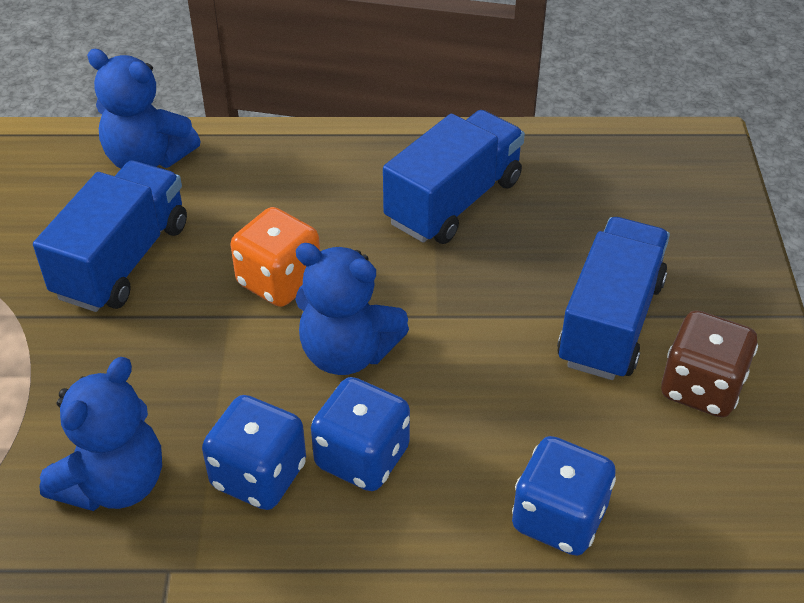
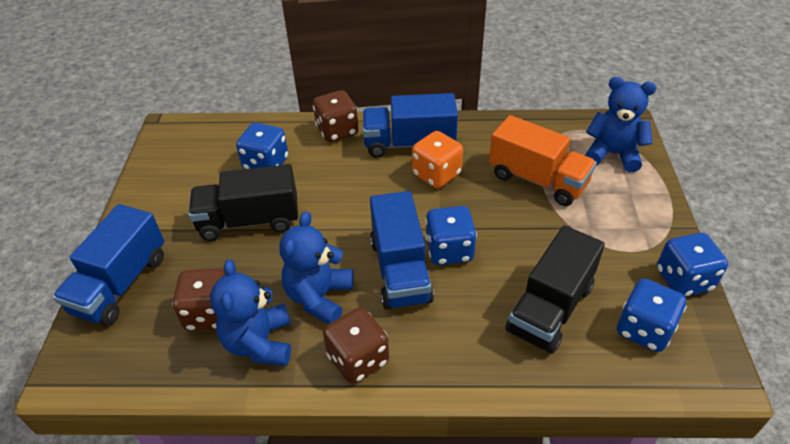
black truck: 0 -> 2
blue dice: 3 -> 4
brown dice: 1 -> 3
orange truck: 0 -> 1

